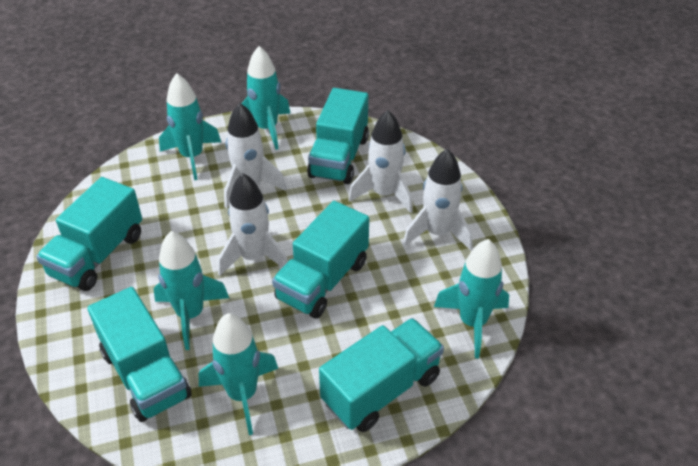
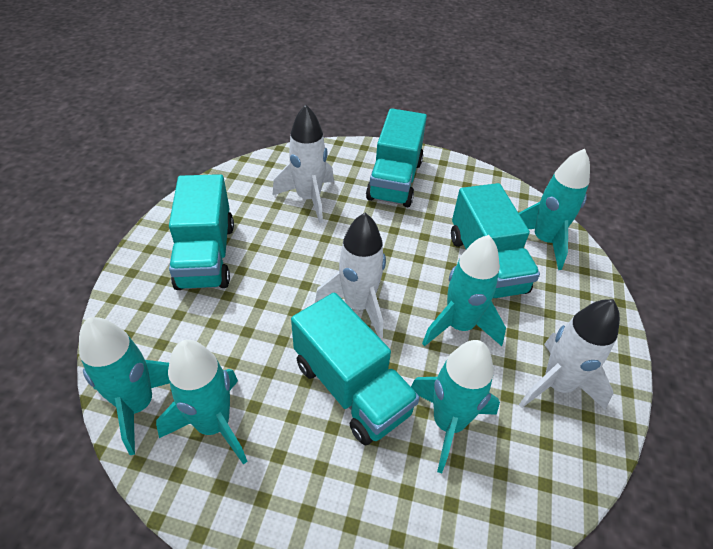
turquoise truck: 5 -> 4
white rocket: 4 -> 3

